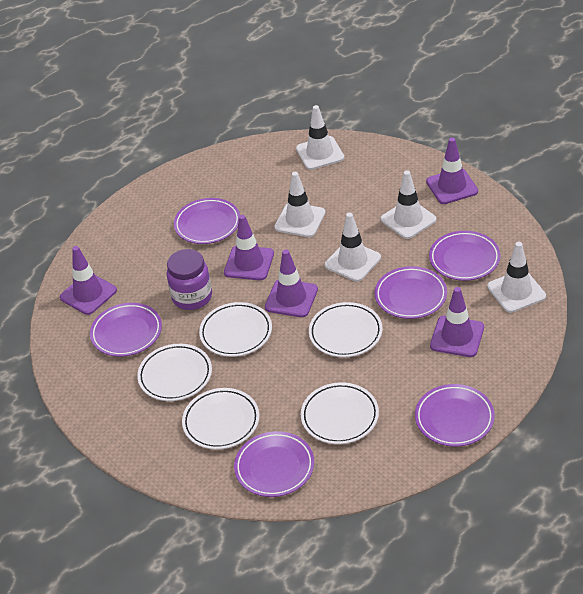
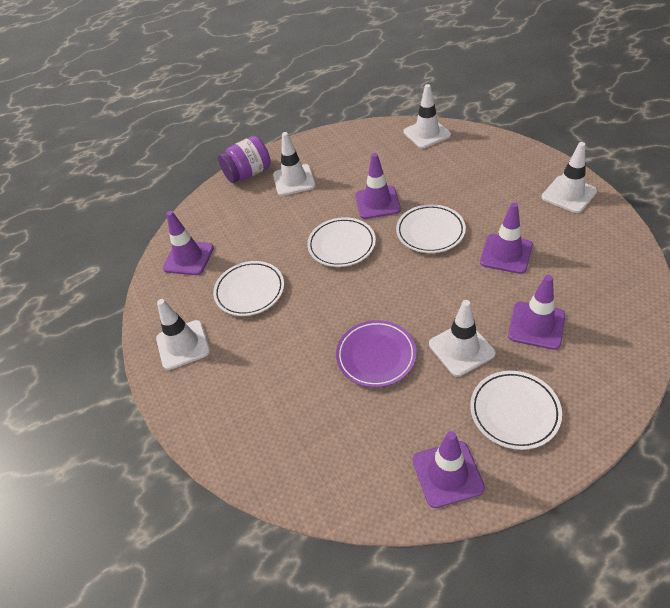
purple plate: 6 -> 1
white plate: 5 -> 4

